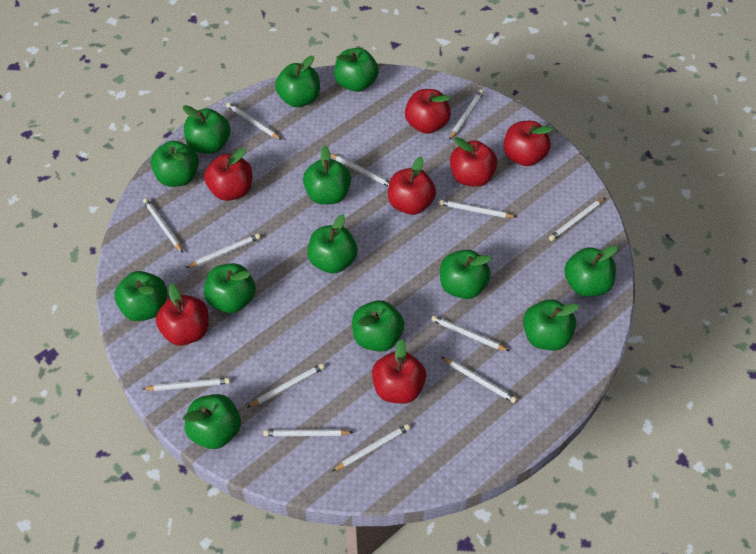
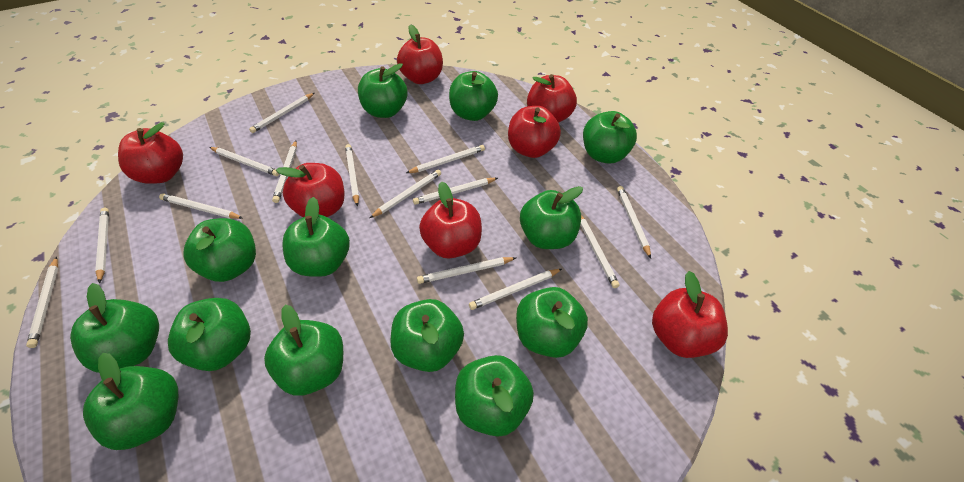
white pencil: 13 -> 14

